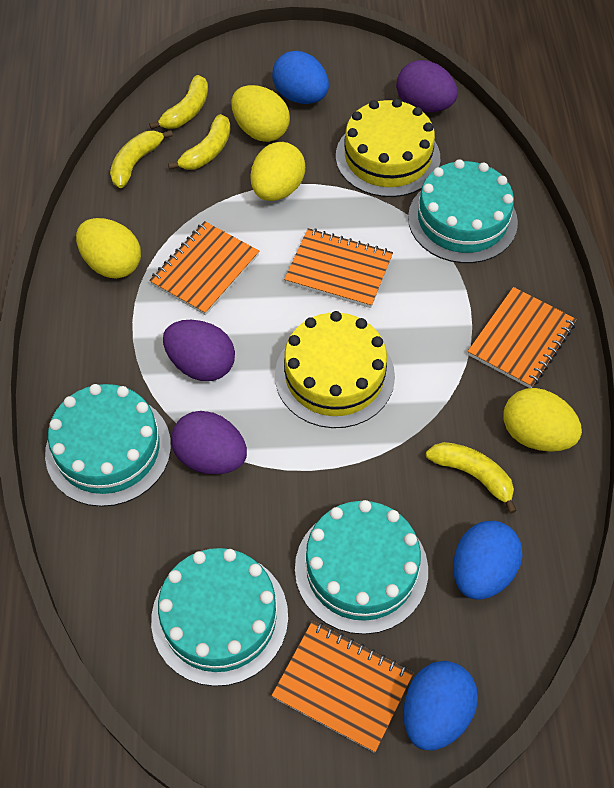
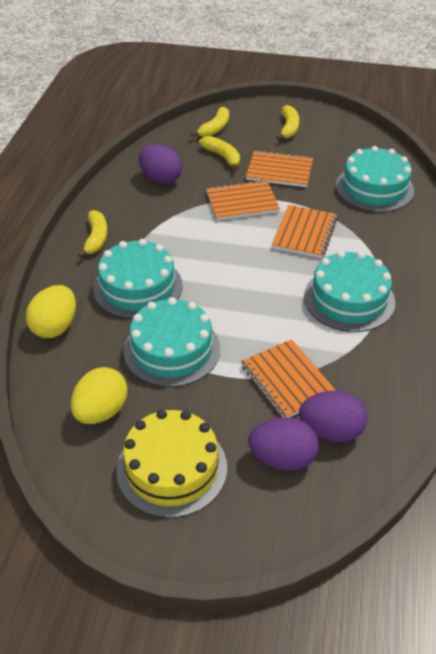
blue egg: 3 -> 0
yellow cake: 2 -> 1
yellow egg: 4 -> 2

